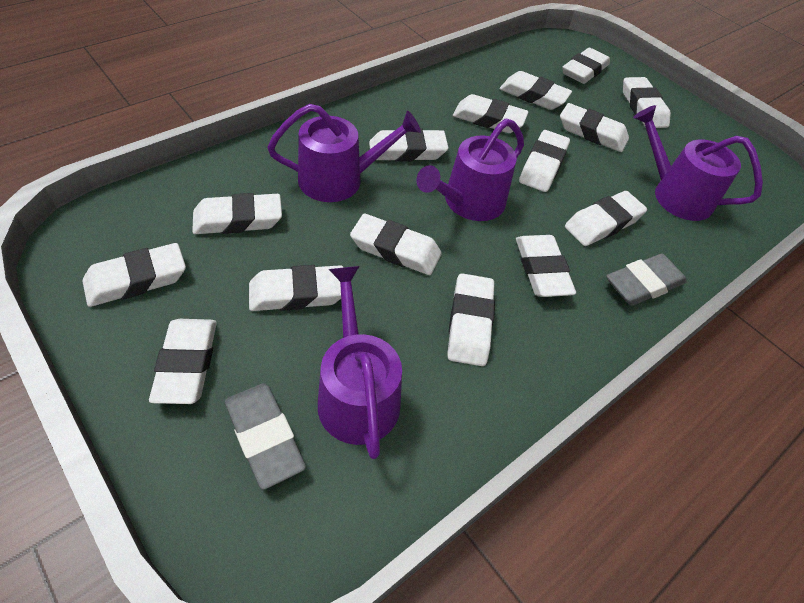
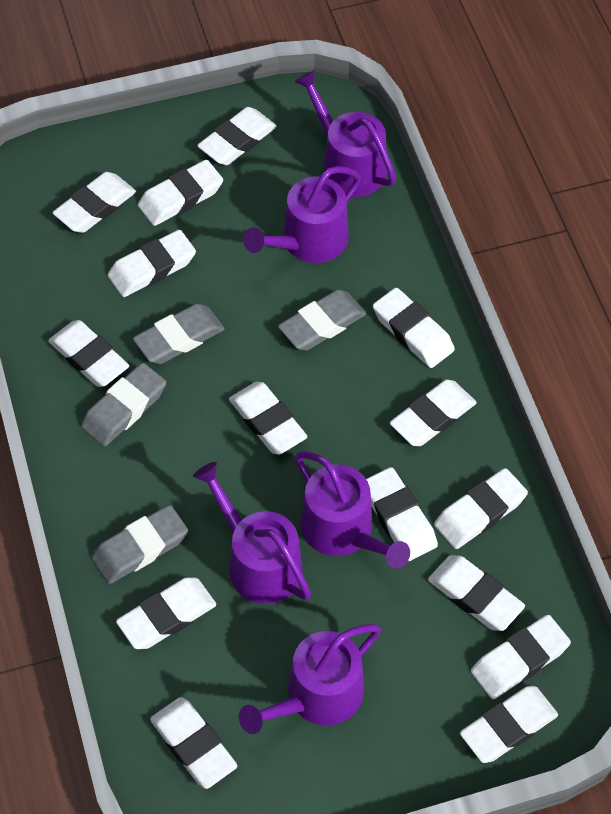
grey eraser: 2 -> 4
purple watering can: 4 -> 5

